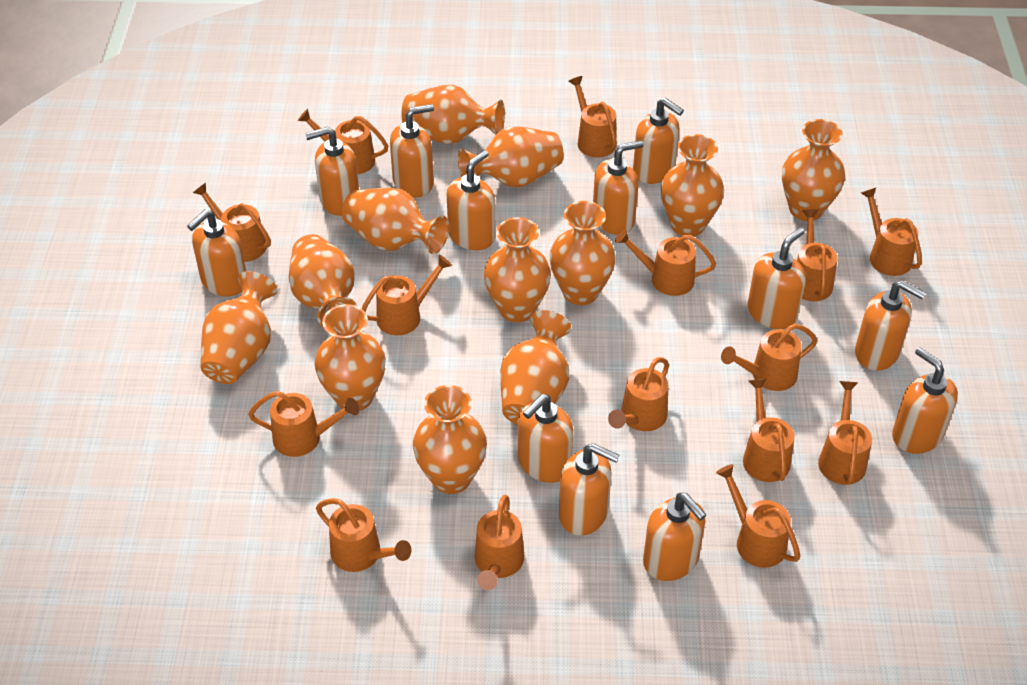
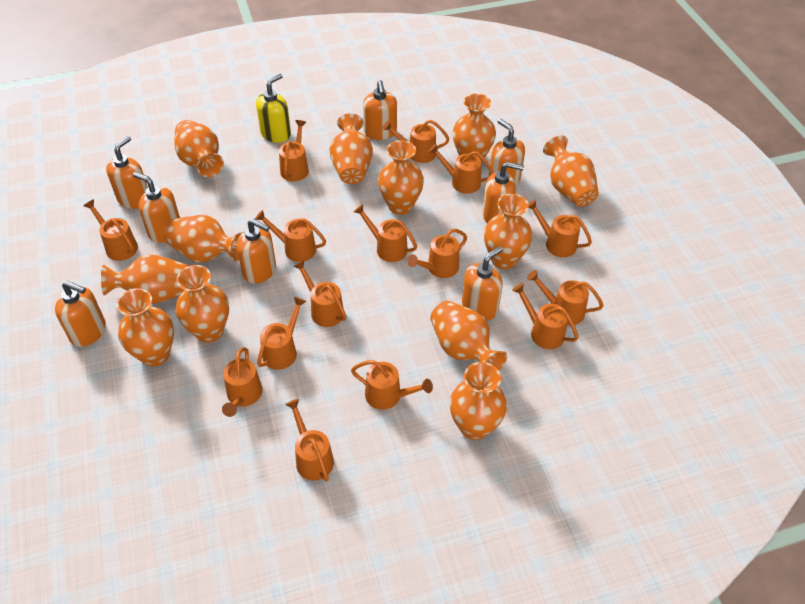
orange soap dispenser: 12 -> 8
yellow soap dispenser: 0 -> 1

